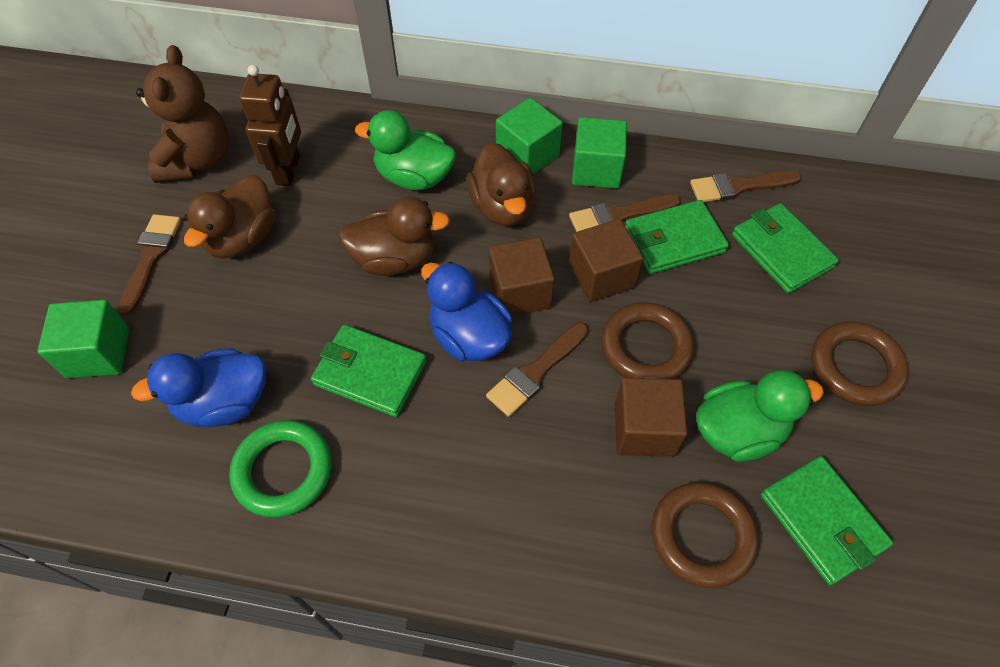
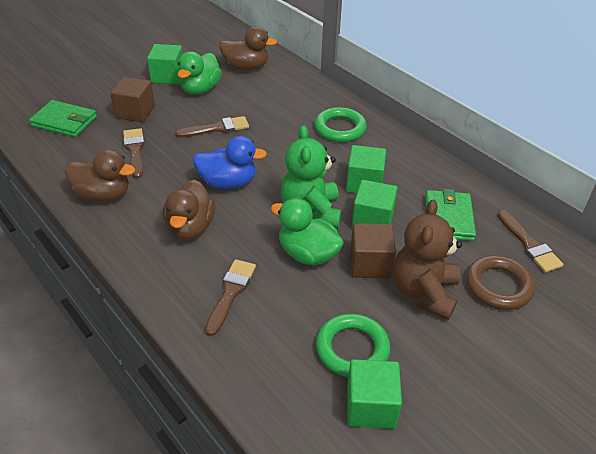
blue duck: 2 -> 1
brown cube: 3 -> 2
brown ring: 3 -> 1
brown robot: 1 -> 0
green cube: 3 -> 4
green ring: 1 -> 2
green teddy bear: 0 -> 1
green wallet: 4 -> 2

